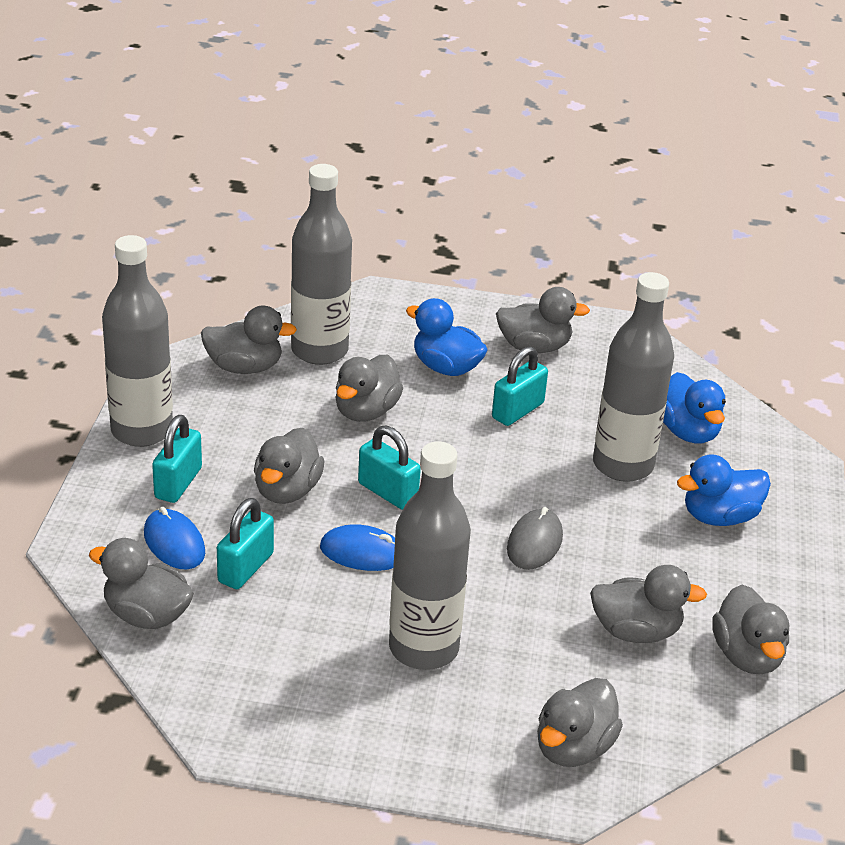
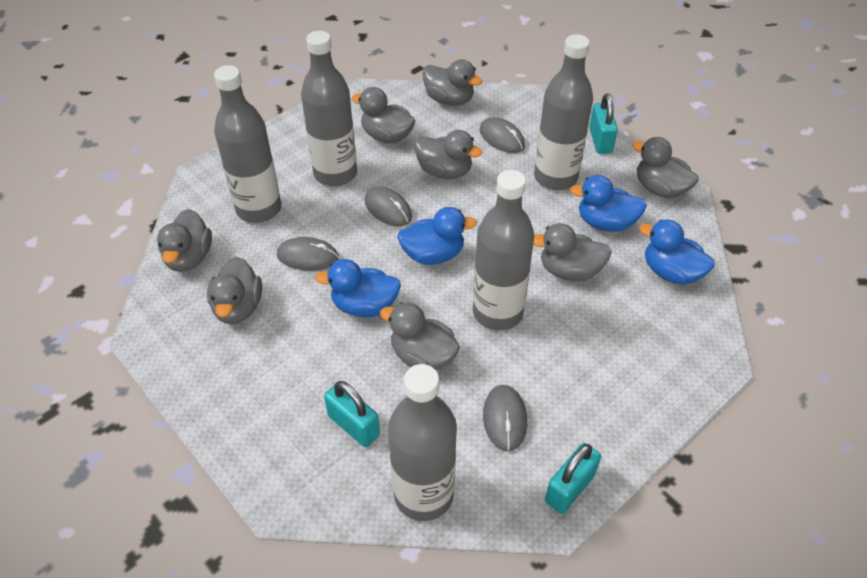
blue duck: 3 -> 4
blue mouse: 2 -> 0
grey bottle: 4 -> 5
grey mouse: 1 -> 4
turquoise padlock: 4 -> 3

